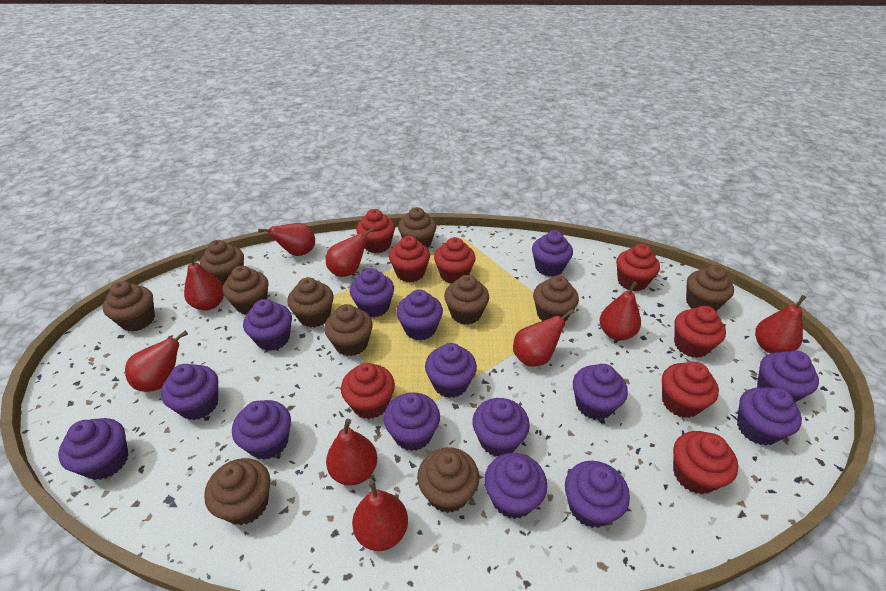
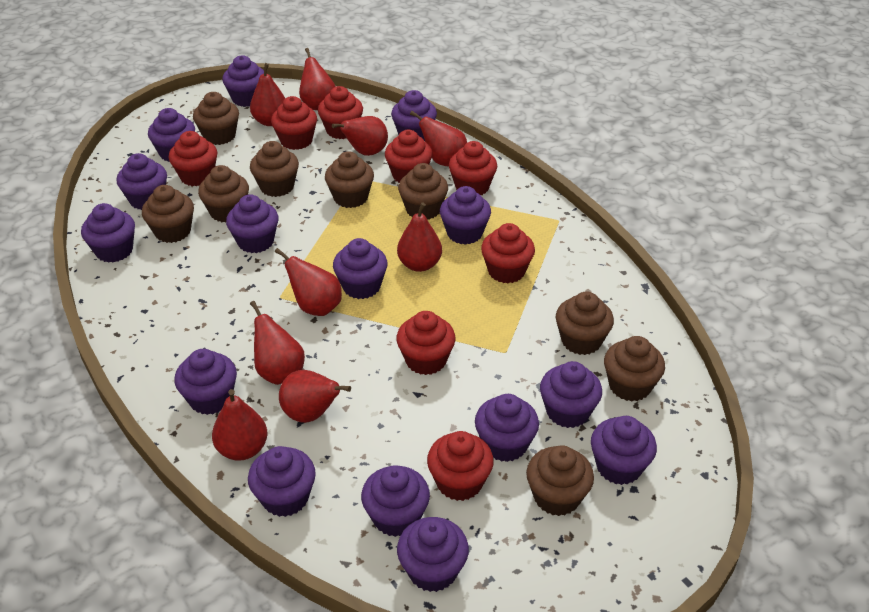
brown cupcake: 11 -> 9

